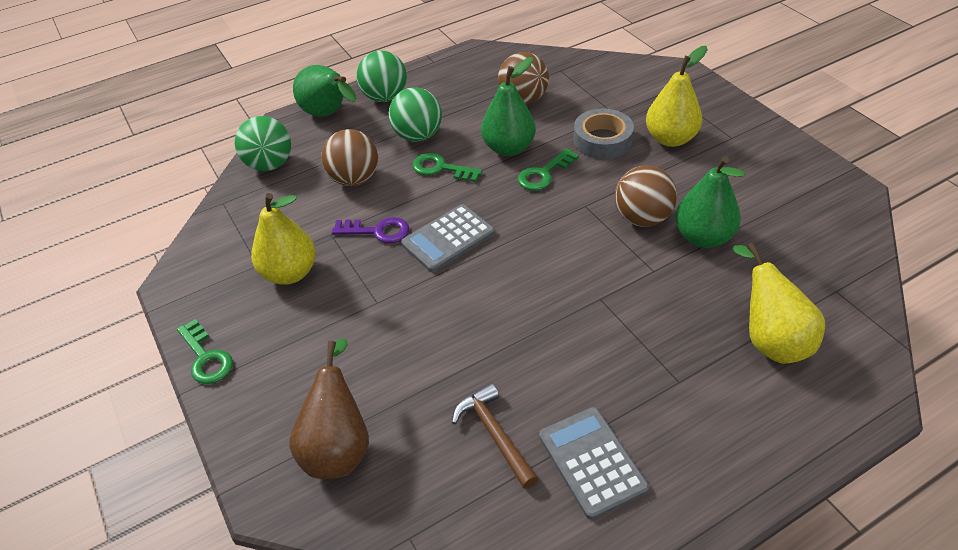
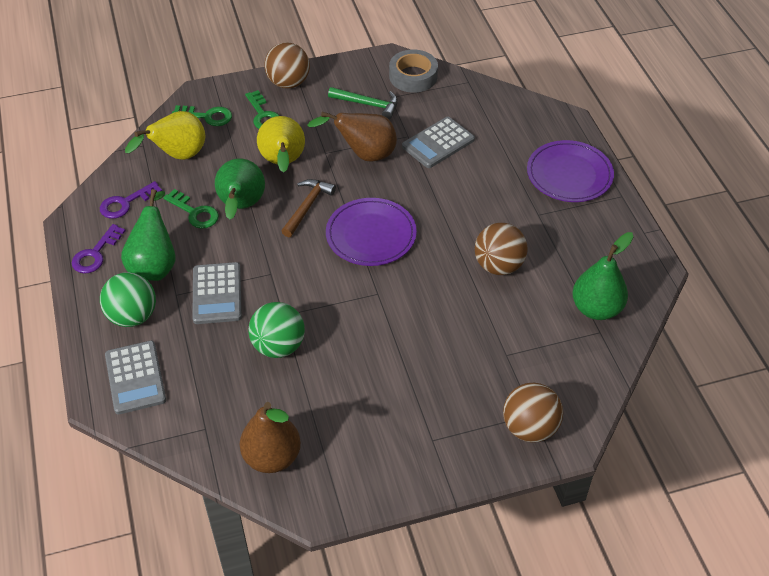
brown pear: 1 -> 2
green ball: 3 -> 2
green hammer: 0 -> 1
grey calculator: 2 -> 3
purple key: 1 -> 2
purple plate: 0 -> 2
yellow pear: 3 -> 2

